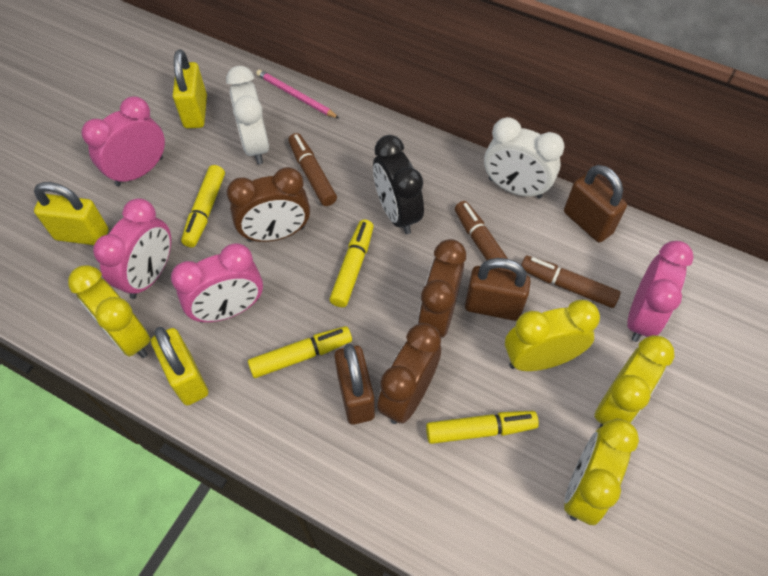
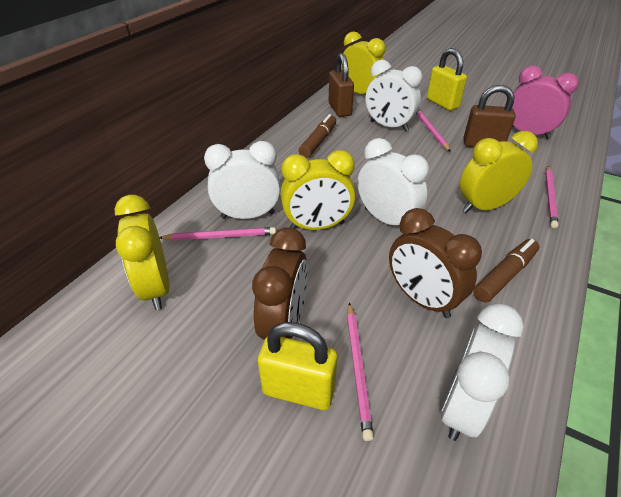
black clock: 1 -> 0
brown clock: 3 -> 2
brown marker: 3 -> 2
brown padlock: 3 -> 2
pink clock: 4 -> 1
pink pencil: 1 -> 4
white clock: 2 -> 4
yellow marker: 4 -> 0
yellow padlock: 3 -> 2

